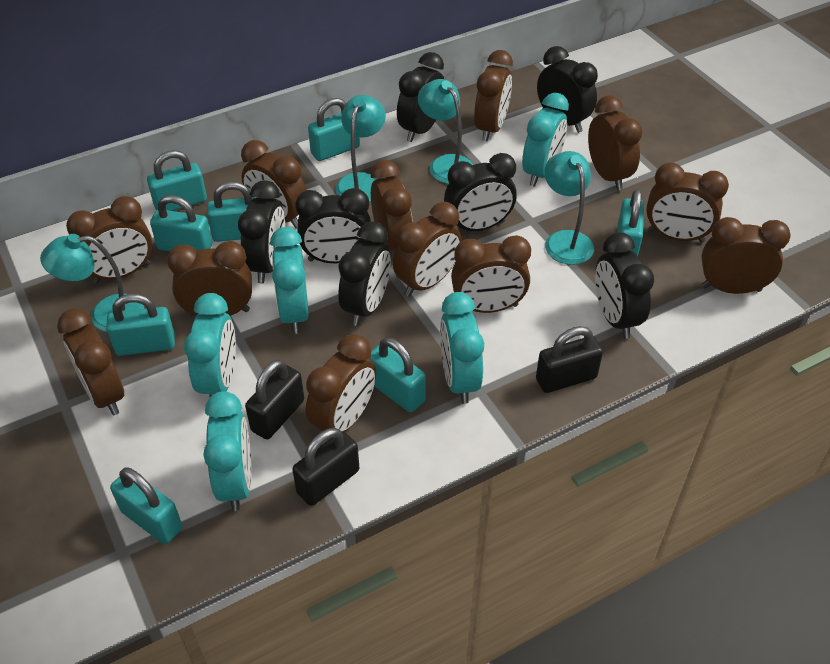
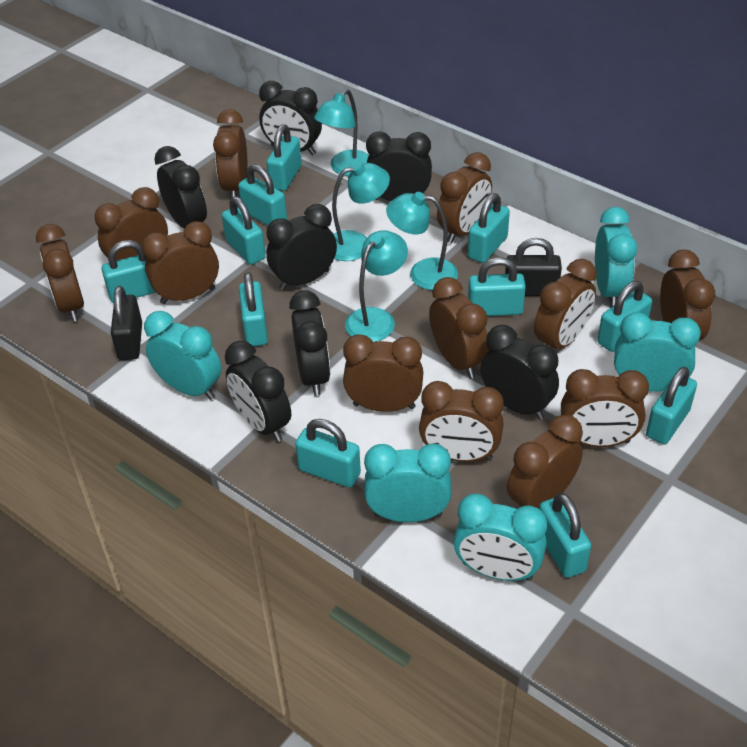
black padlock: 3 -> 2
turquoise padlock: 8 -> 11

